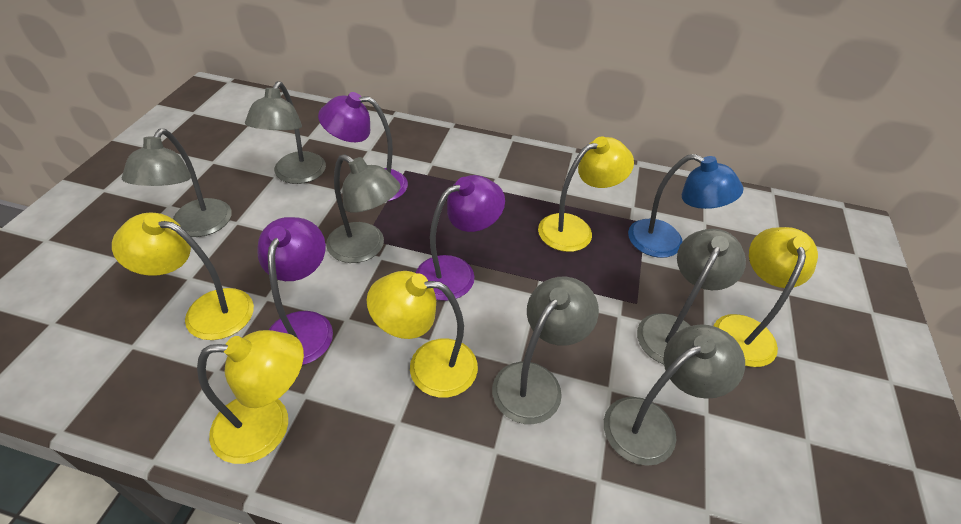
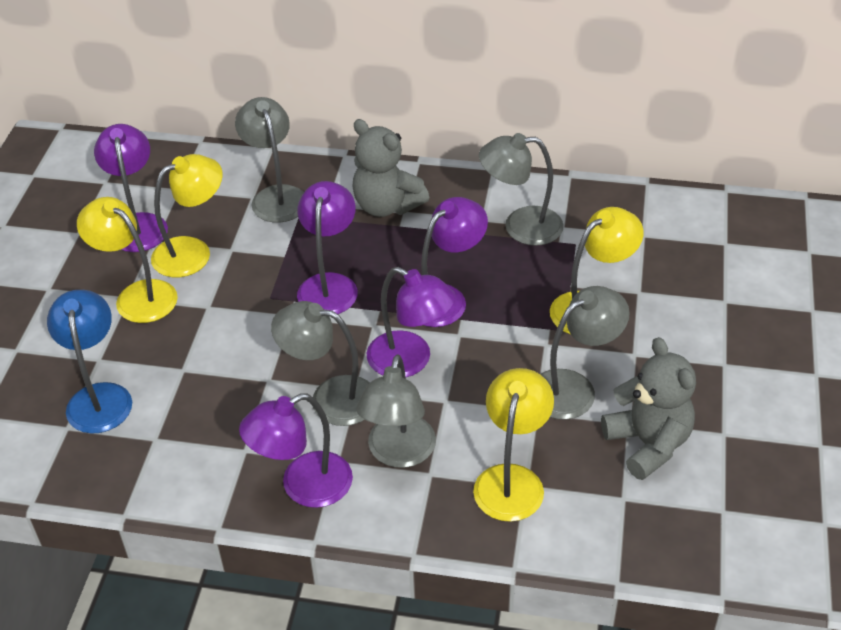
grey lamp: 6 -> 5
grey teddy bear: 0 -> 2
purple lamp: 3 -> 5
yellow lamp: 5 -> 4

